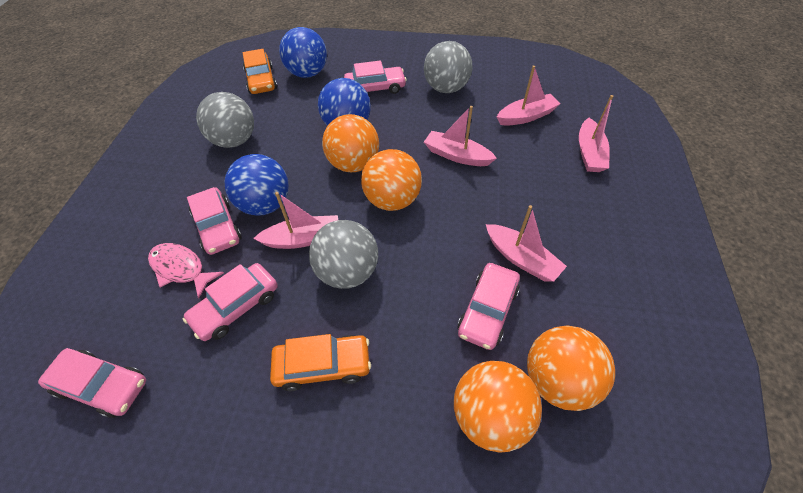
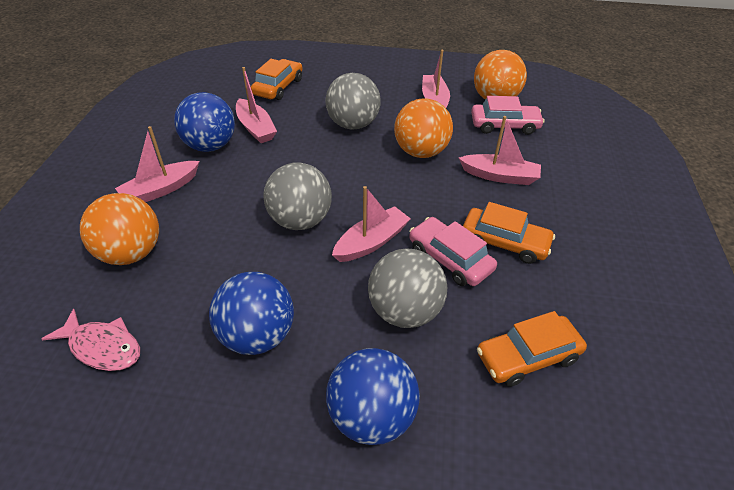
orange ball: 4 -> 3
orange car: 2 -> 3
pink car: 5 -> 2

